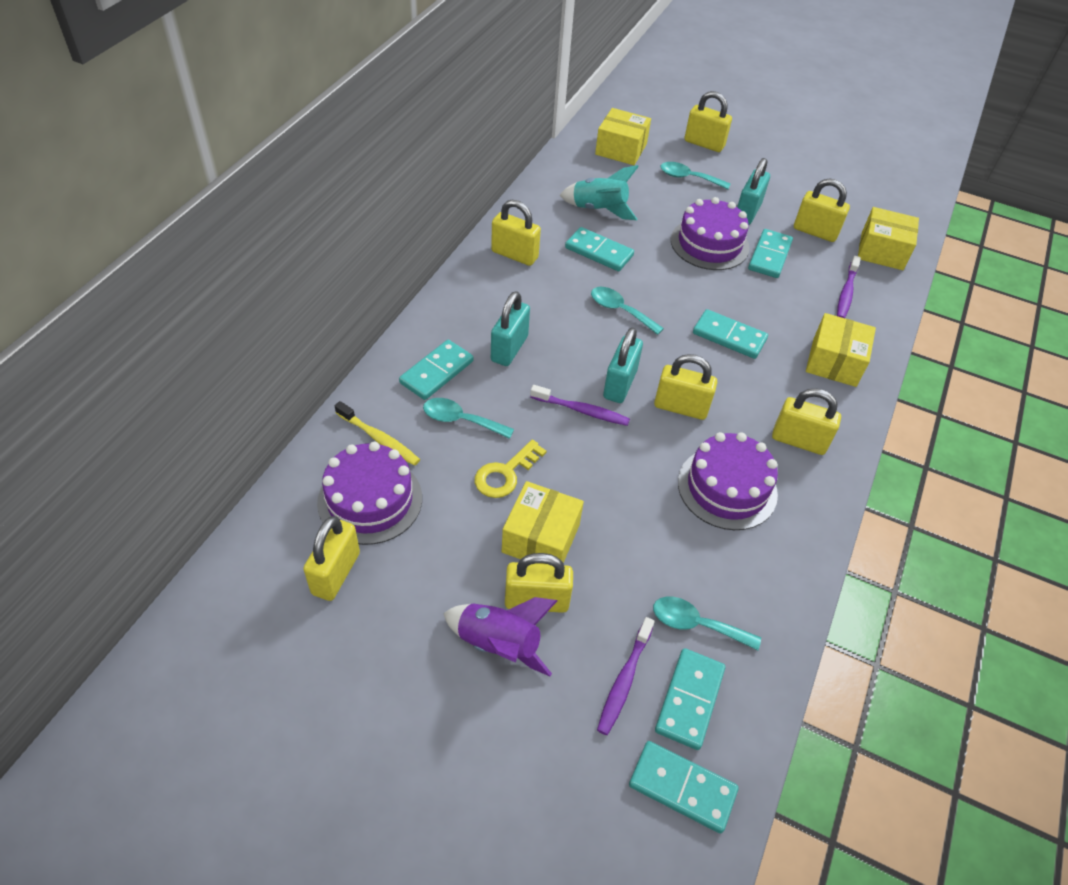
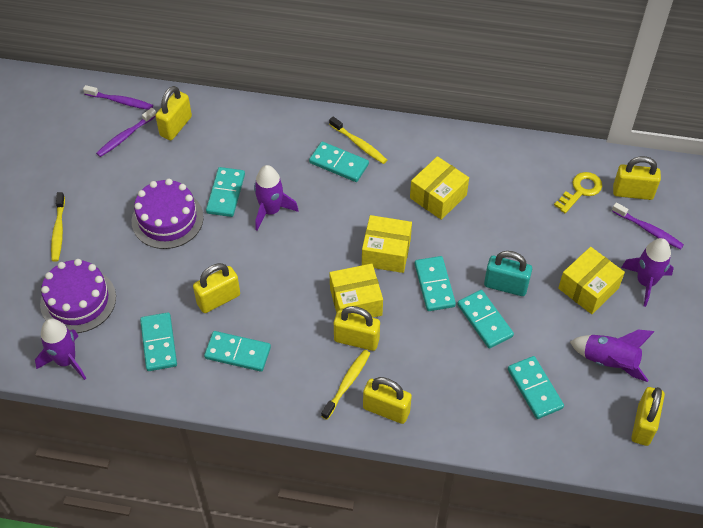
purple cake: 3 -> 2
purple rocket: 1 -> 4
turquoise domino: 6 -> 7
turquoise padlock: 3 -> 1
turquoise rocket: 1 -> 0
turquoise spoon: 4 -> 0
yellow padlock: 7 -> 6
yellow toothbrush: 1 -> 3

